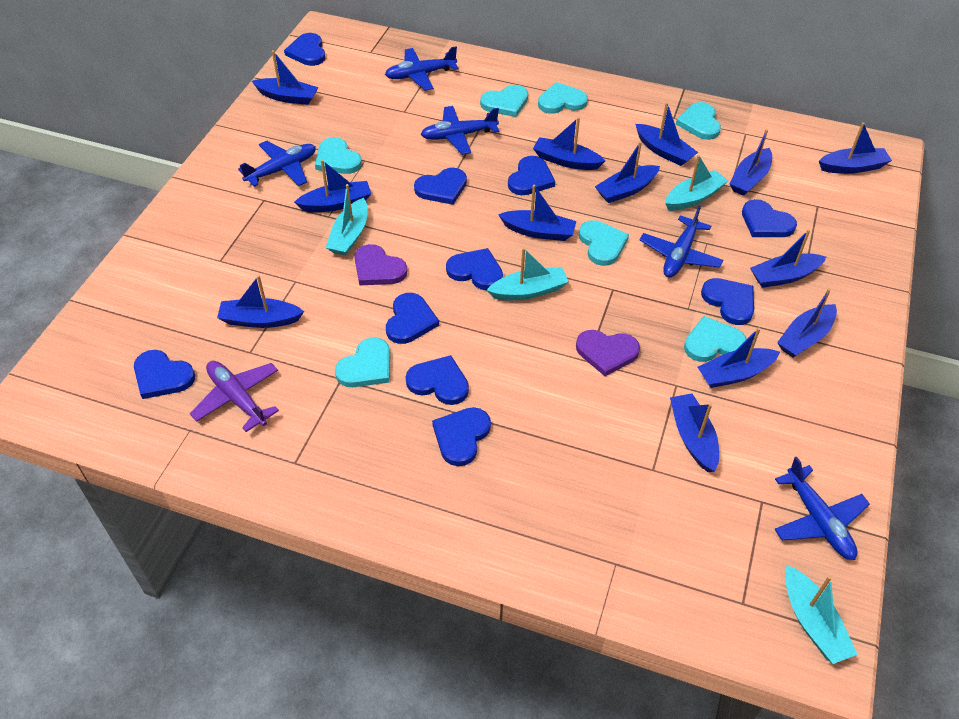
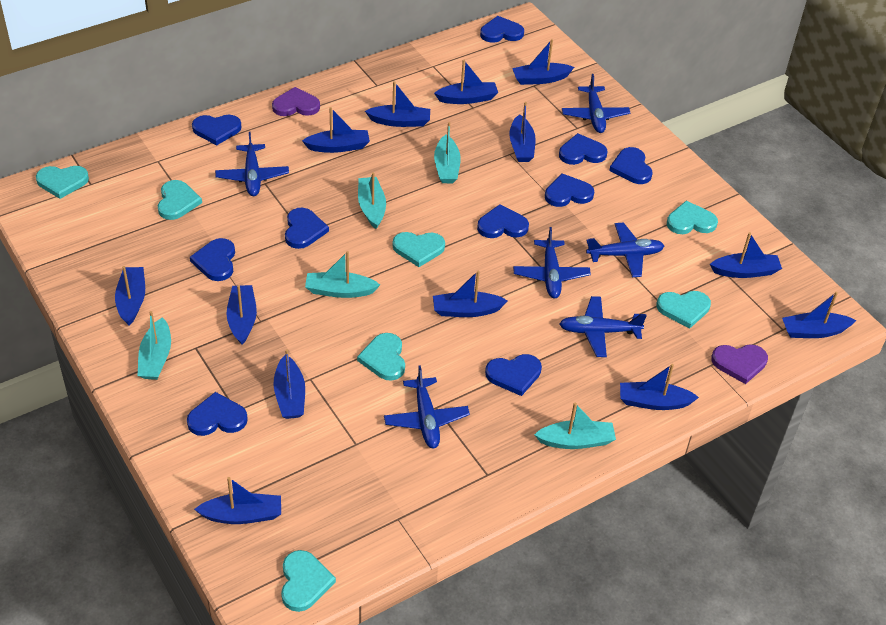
blue plane: 5 -> 6
purple plane: 1 -> 0
turquoise boat: 4 -> 5

